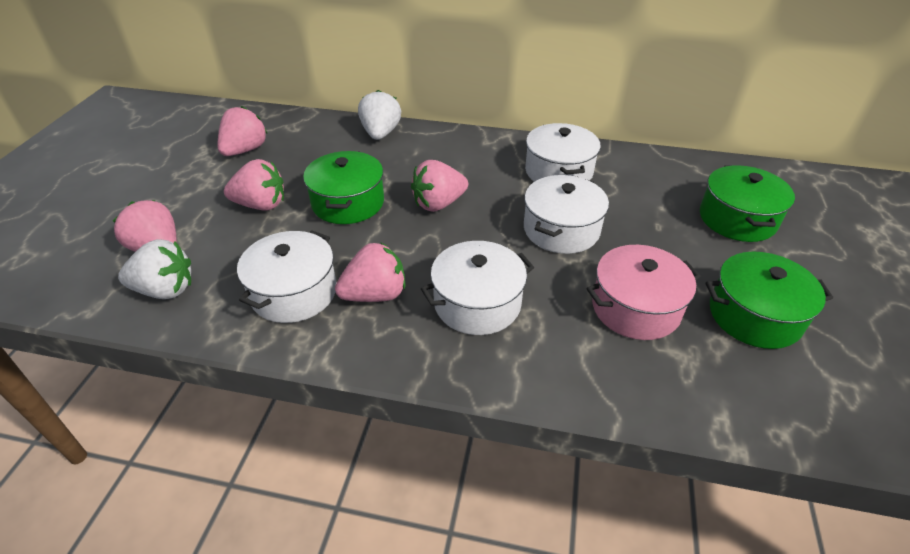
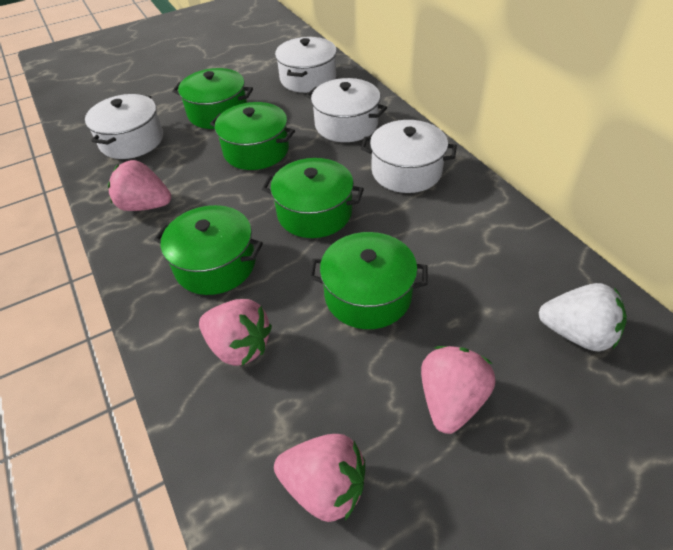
green pot: 3 -> 5
pink pot: 1 -> 0
pink strawberry: 5 -> 4
white strawberry: 2 -> 1

